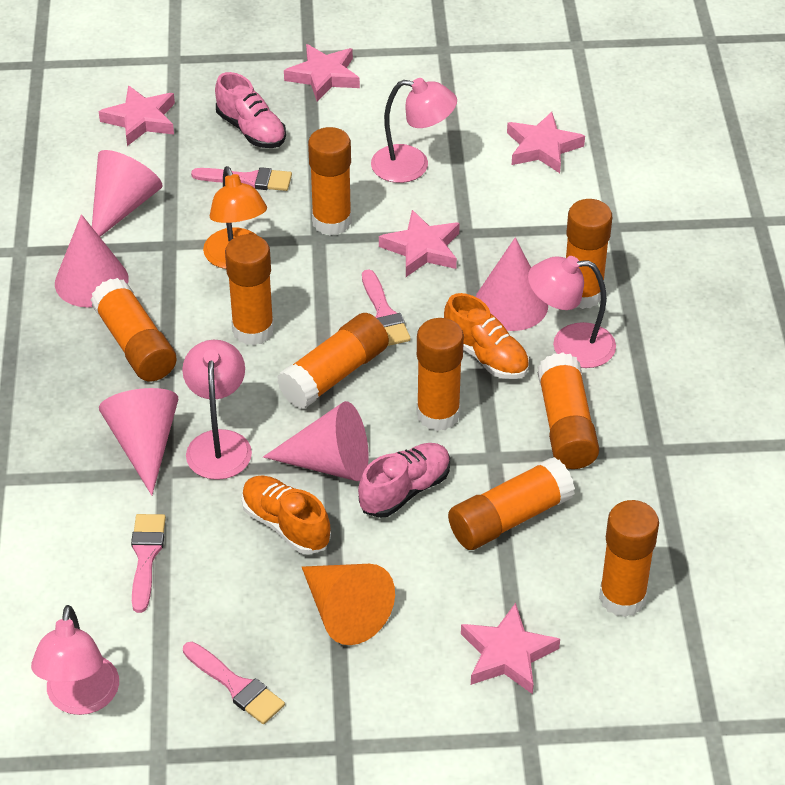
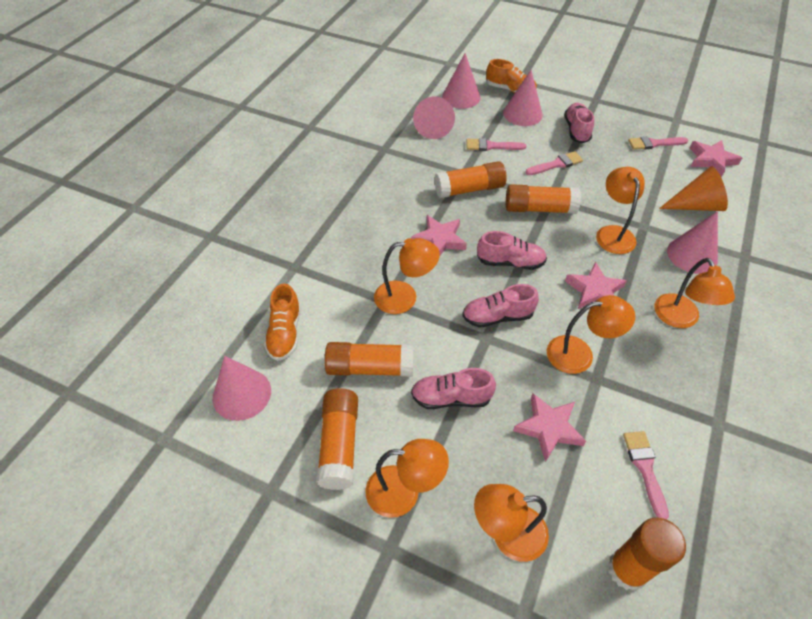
orange glue stick: 9 -> 5
orange lamp: 1 -> 6
pink lamp: 4 -> 0
pink shoe: 2 -> 4
pink star: 5 -> 4

